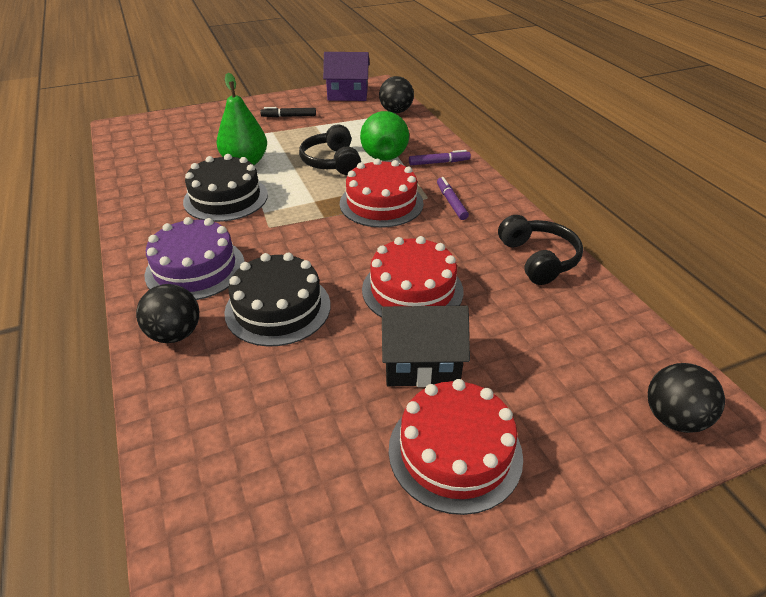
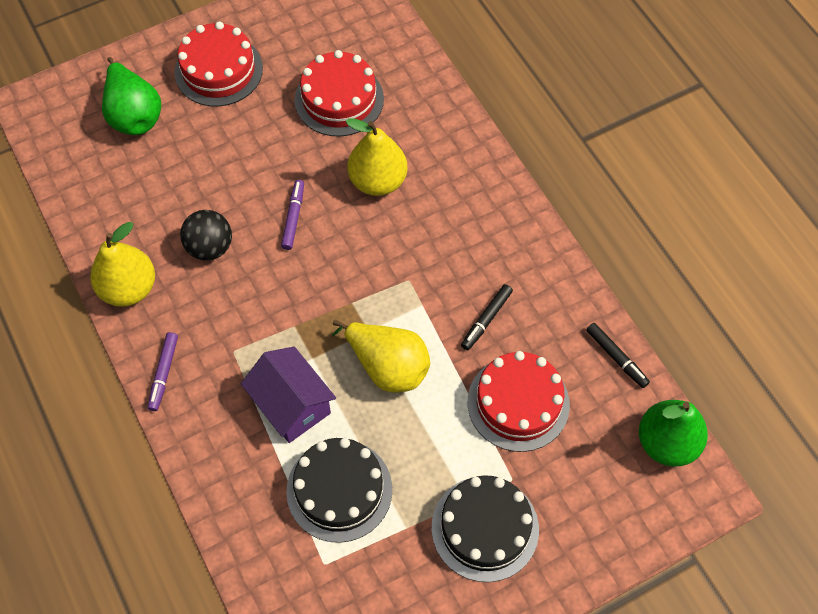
black ball: 3 -> 1
black headphones: 2 -> 0
black house: 1 -> 0
black marker: 1 -> 2
purple cake: 1 -> 0
yellow pear: 0 -> 3

